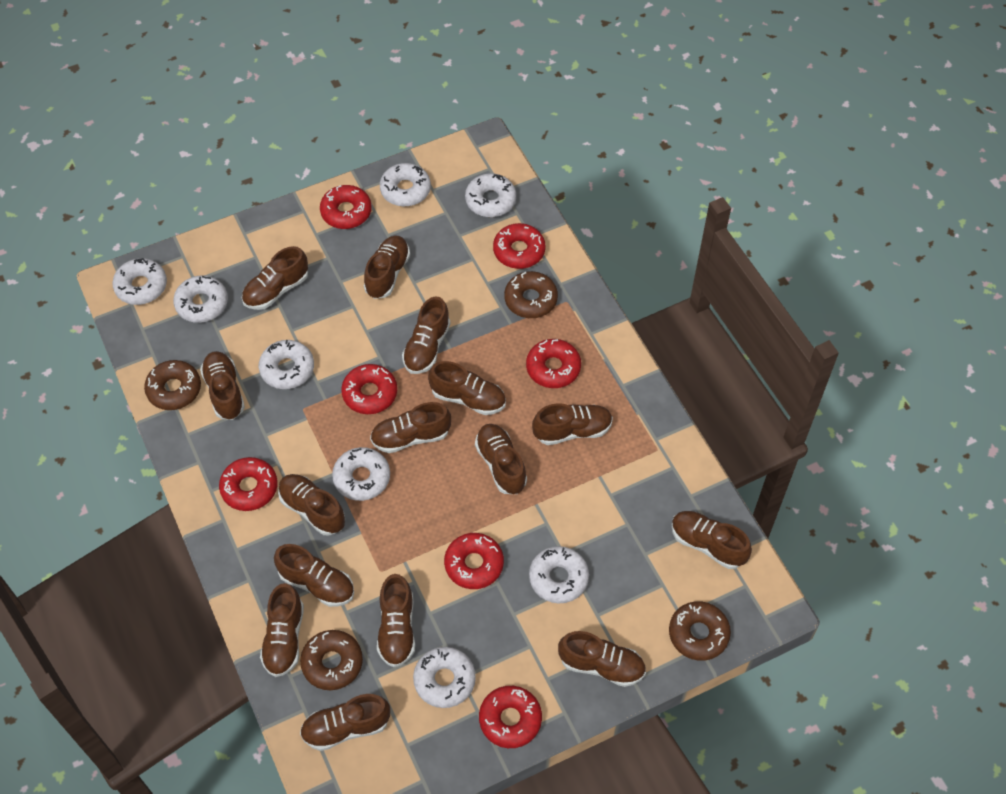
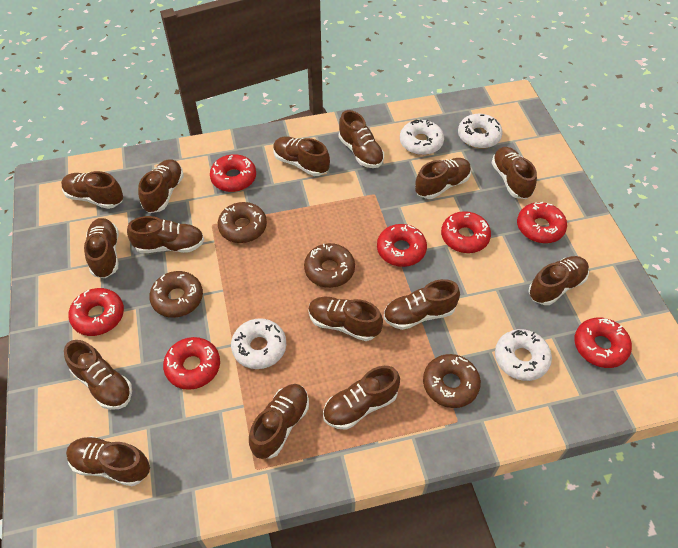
white donut: 8 -> 4

